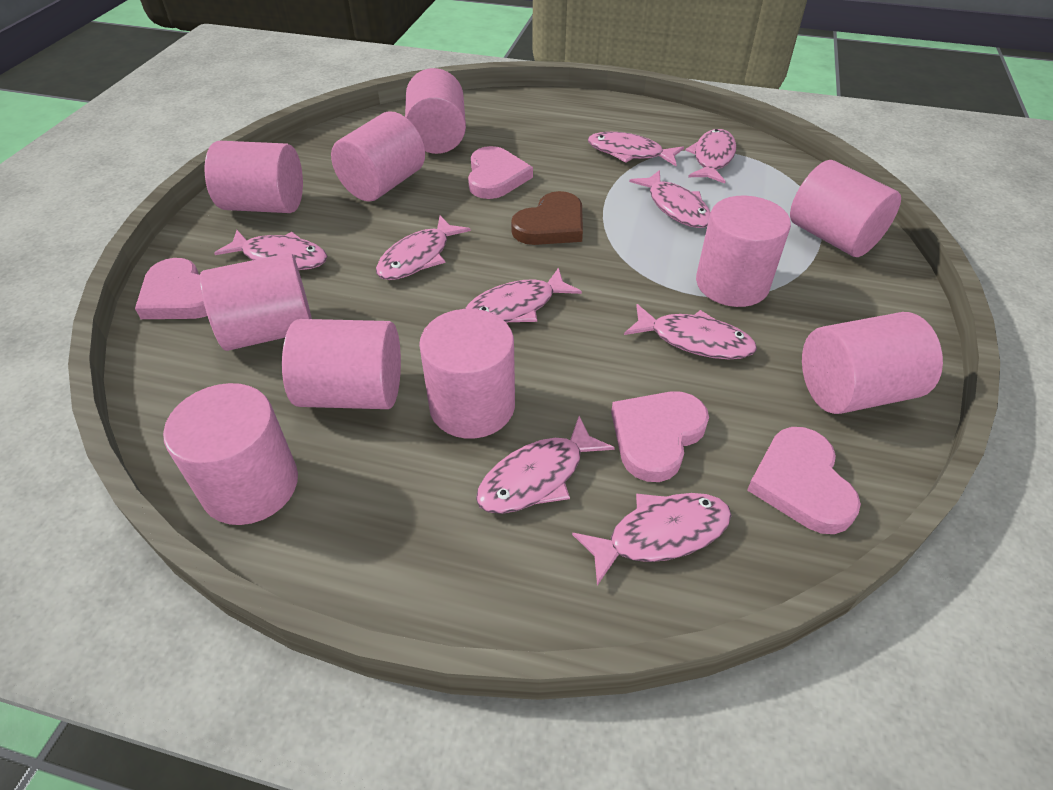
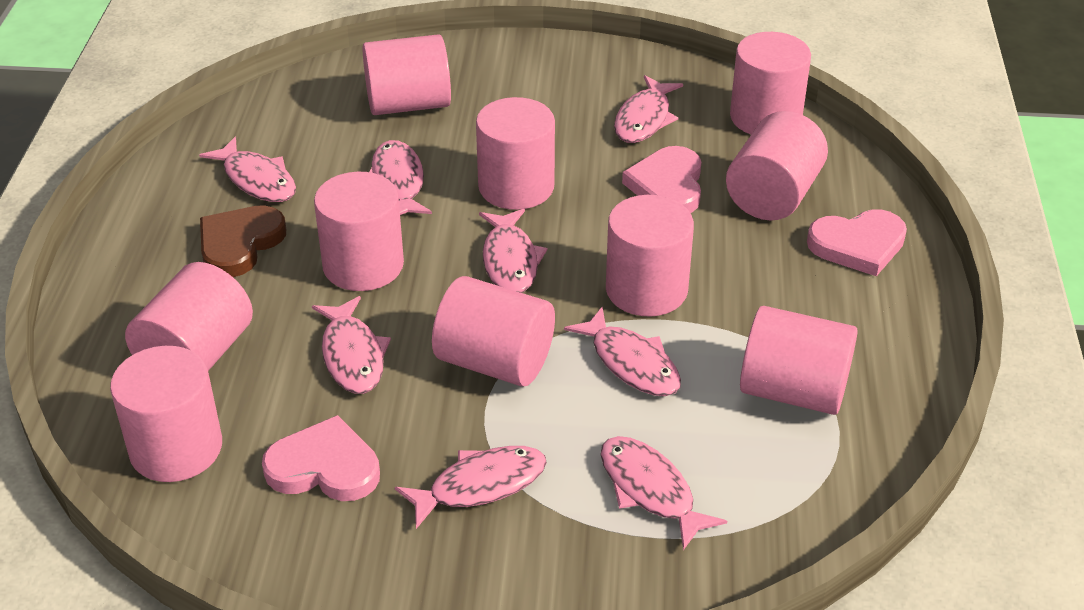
pink fish: 9 -> 8
pink heart: 4 -> 3

